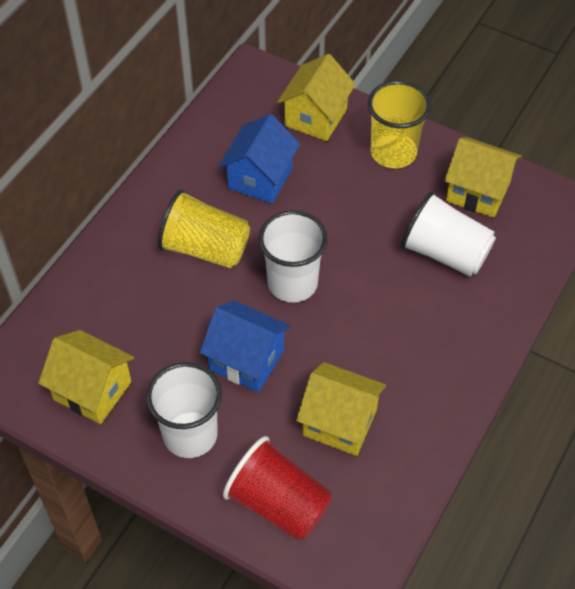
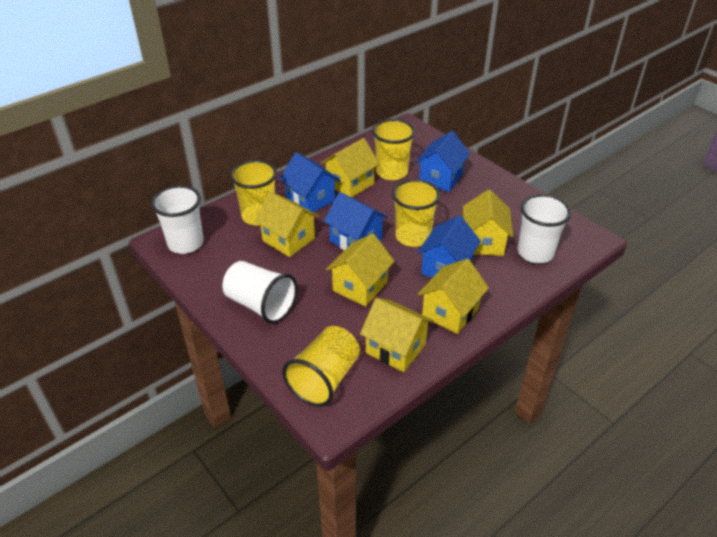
blue house: 2 -> 4
red cup: 1 -> 0
yellow cup: 2 -> 4
yellow house: 4 -> 6

